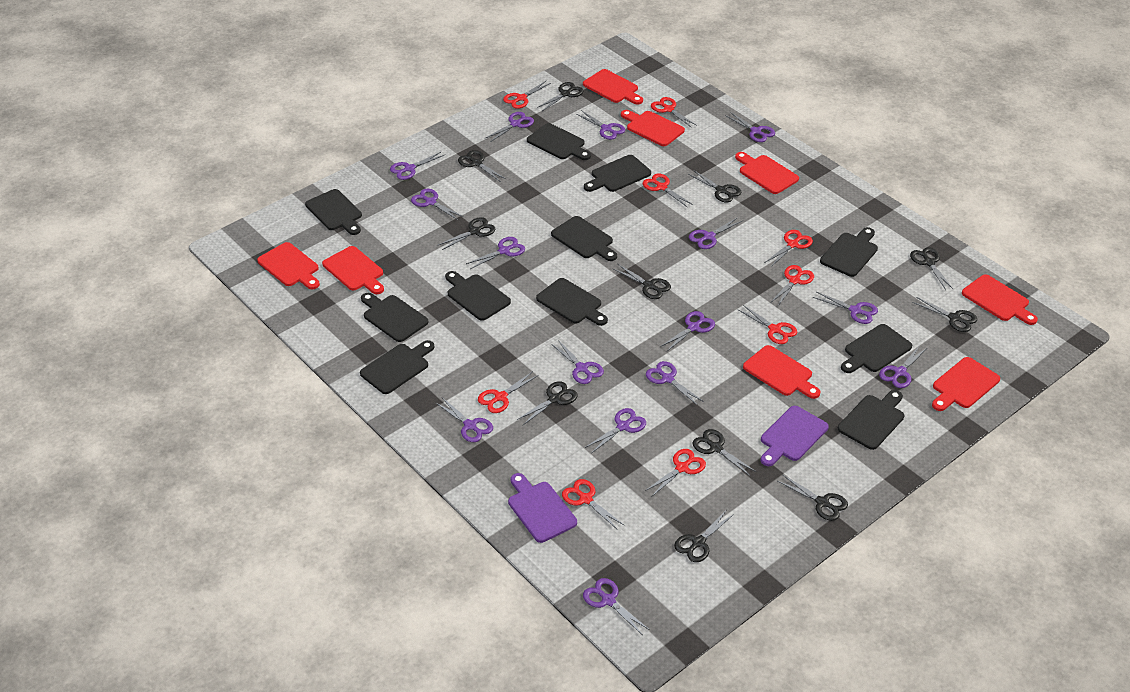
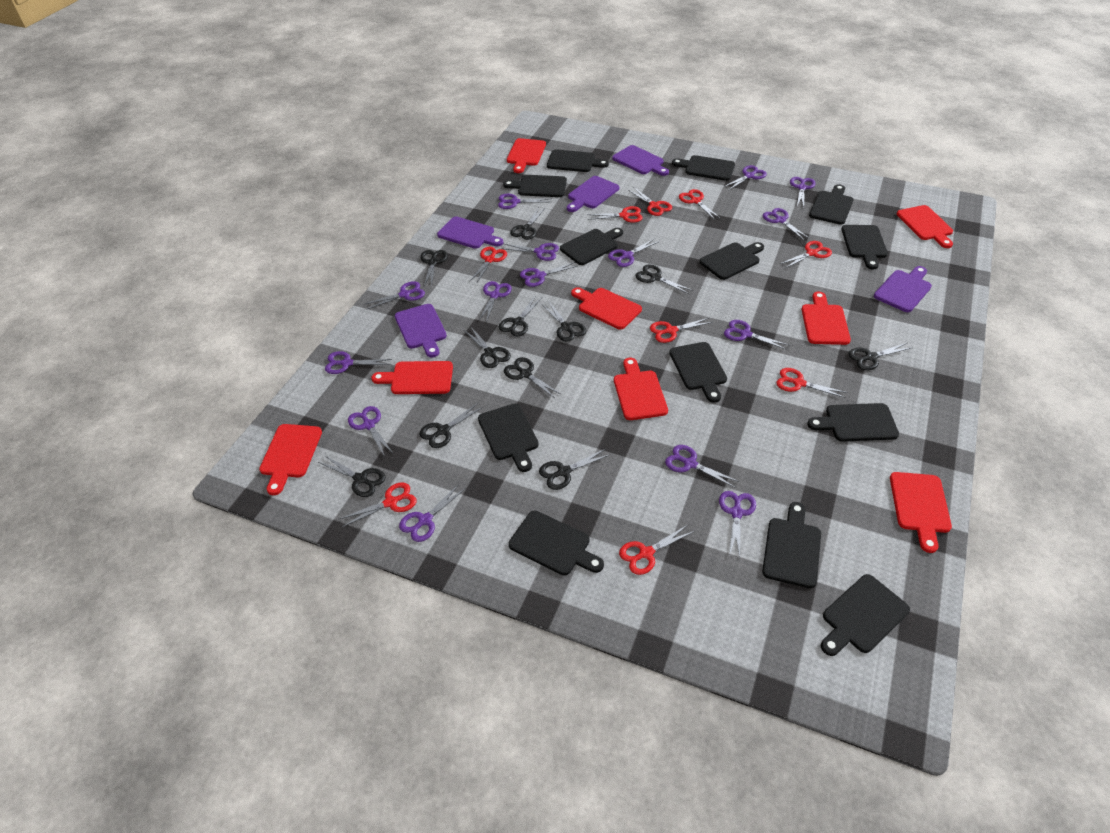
black cutting board: 11 -> 13
purple cutting board: 2 -> 5

